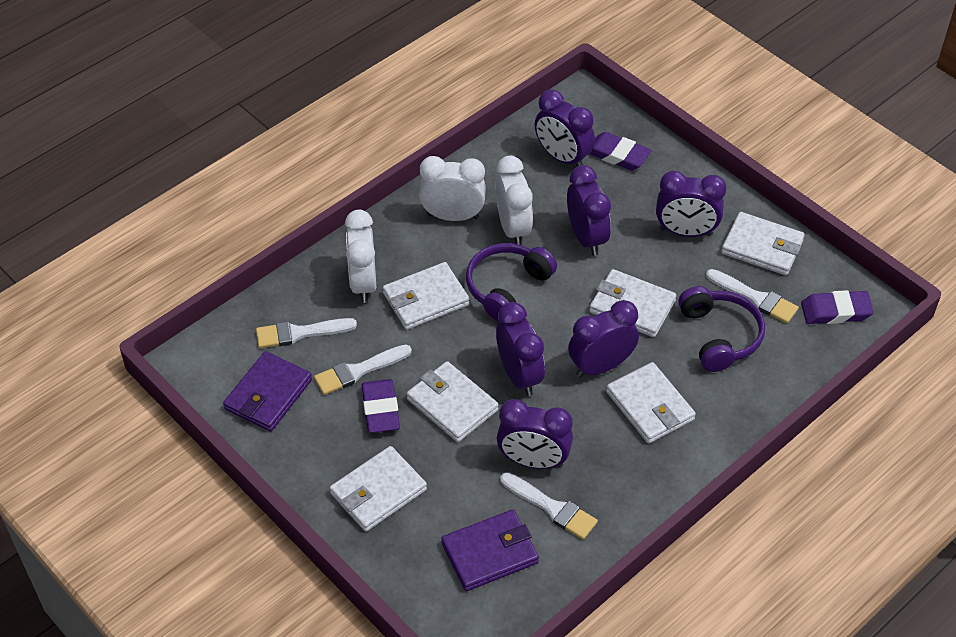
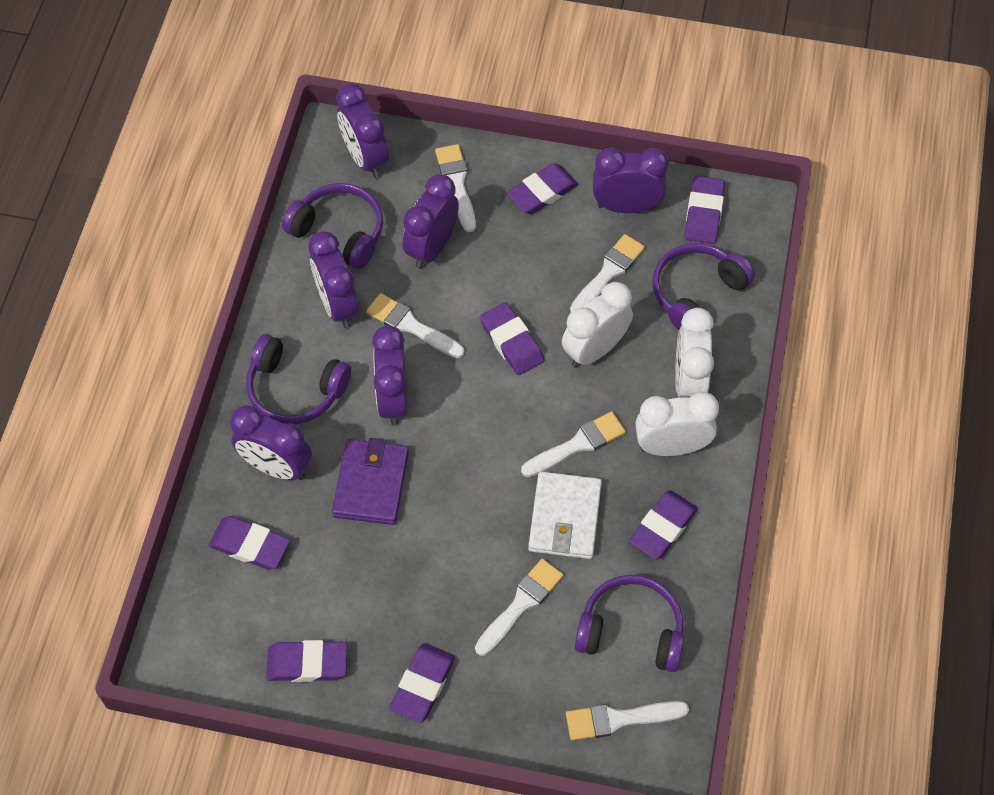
purple eraser: 3 -> 7
purple headphones: 2 -> 4
purple wallet: 2 -> 1
white brush: 4 -> 6
white wallet: 6 -> 1

